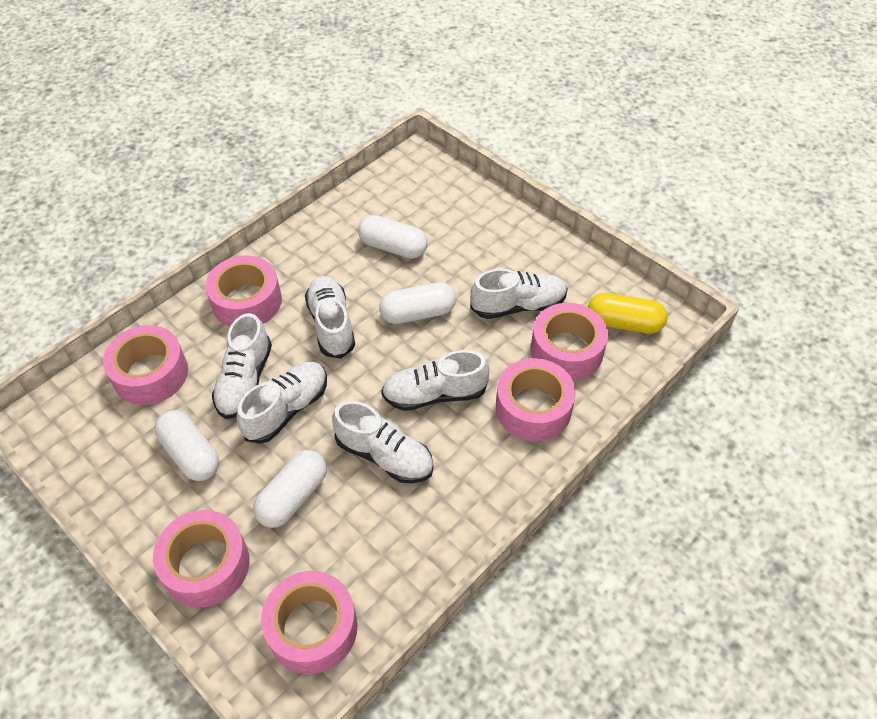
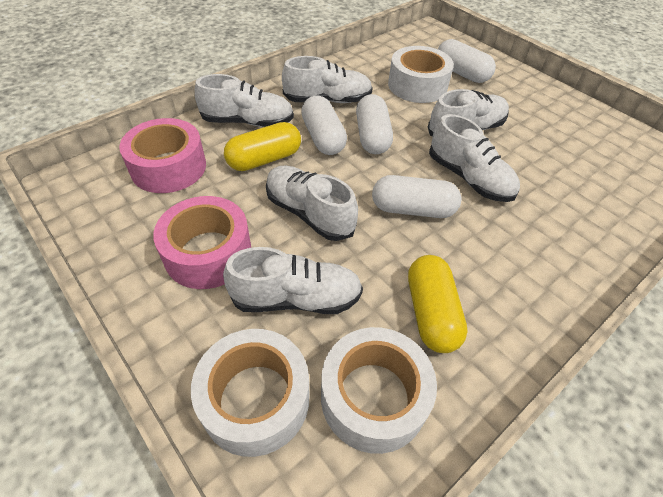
pink tape: 6 -> 2
white tape: 0 -> 3
yellow capsule: 1 -> 2

